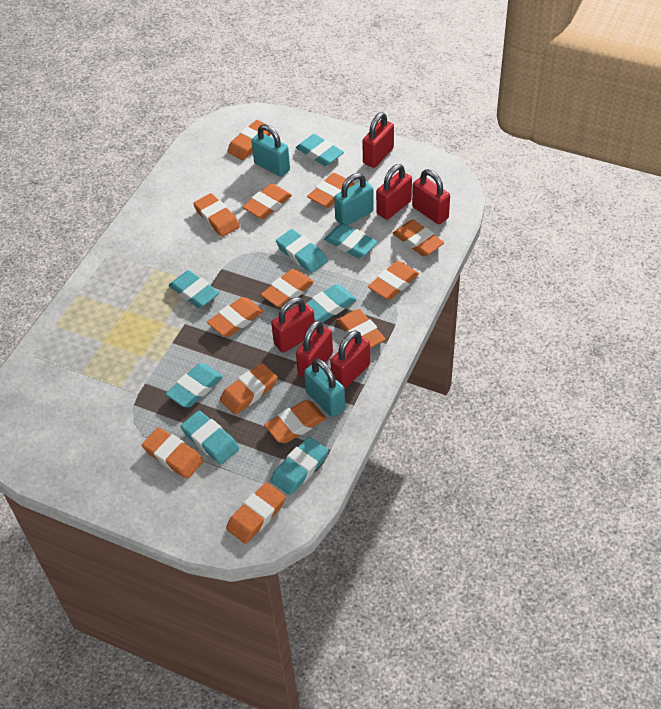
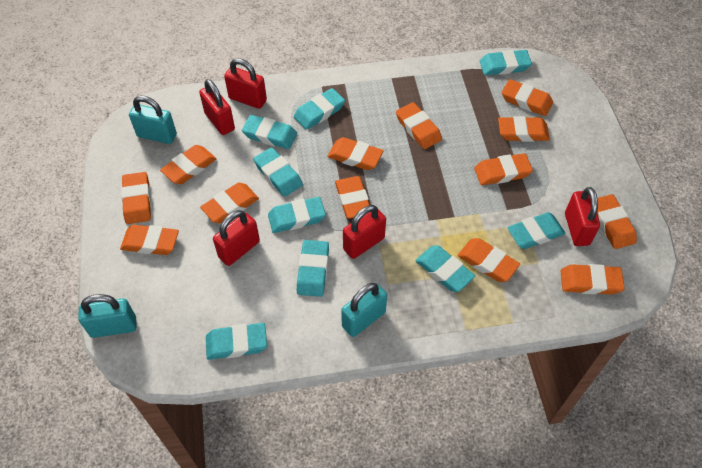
red padlock: 6 -> 5
turquoise eraser: 8 -> 9

